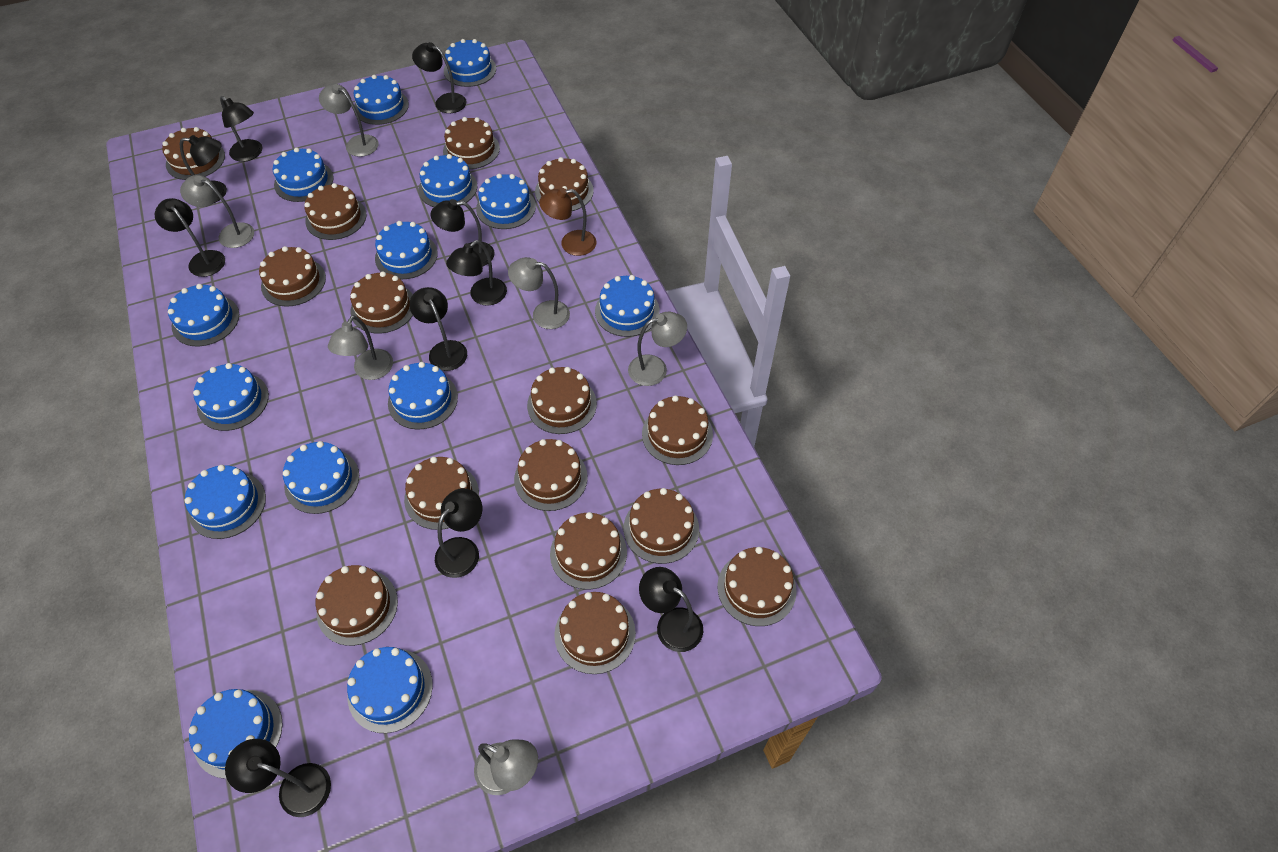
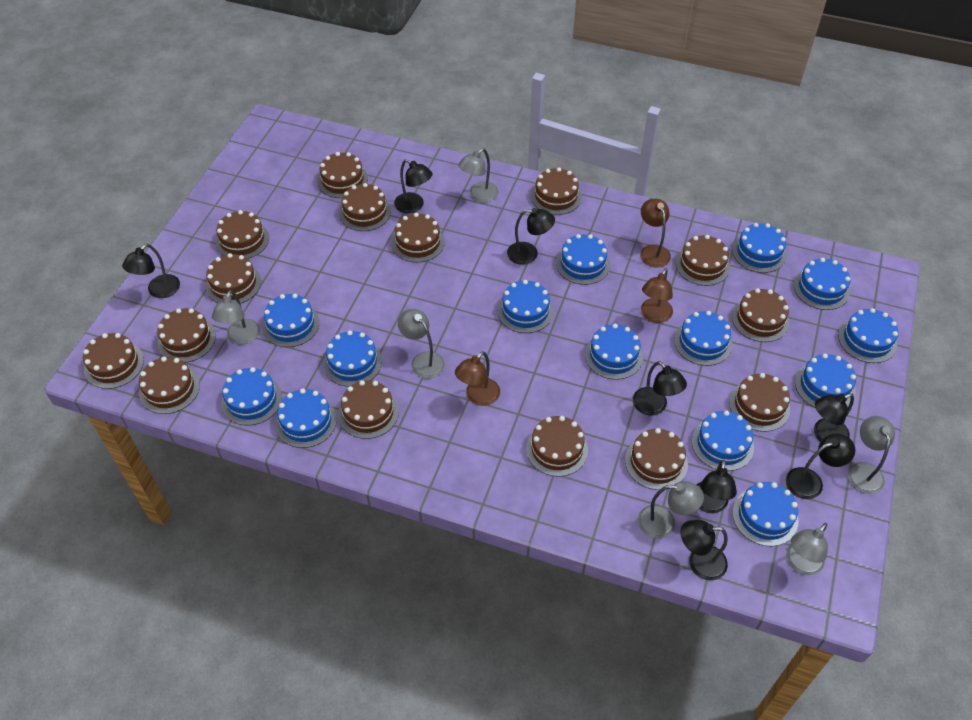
black lamp: 10 -> 8
brown lamp: 1 -> 3

